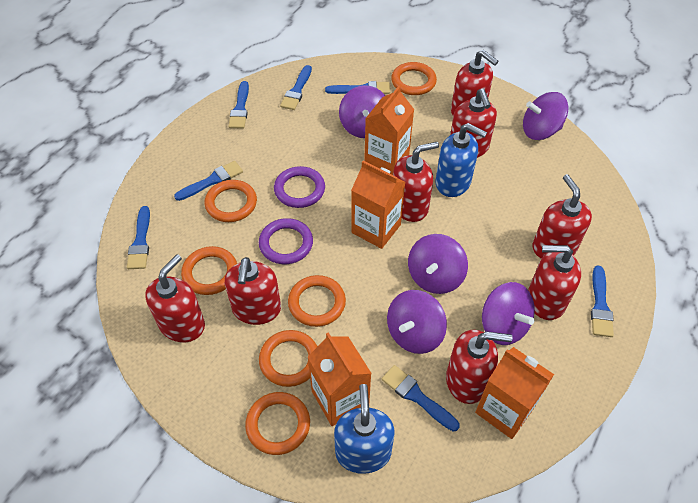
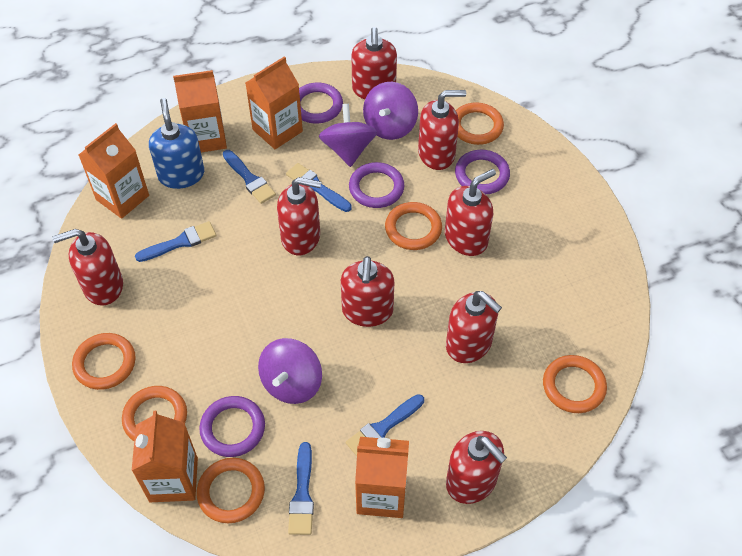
blue brush: 7 -> 5
blue soap dispenser: 2 -> 1
orange carton: 4 -> 5
purple ring: 2 -> 4
purple spinning top: 5 -> 3

